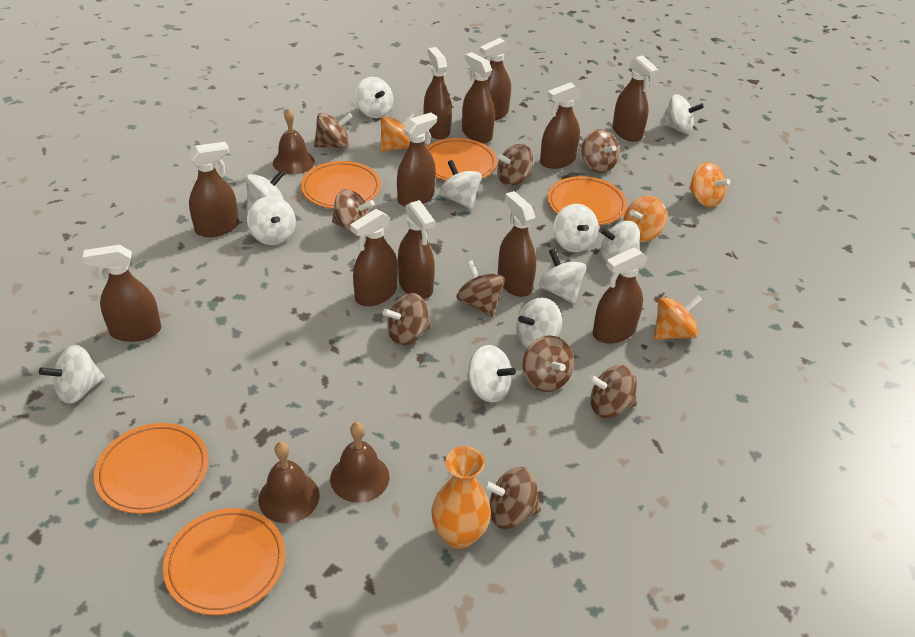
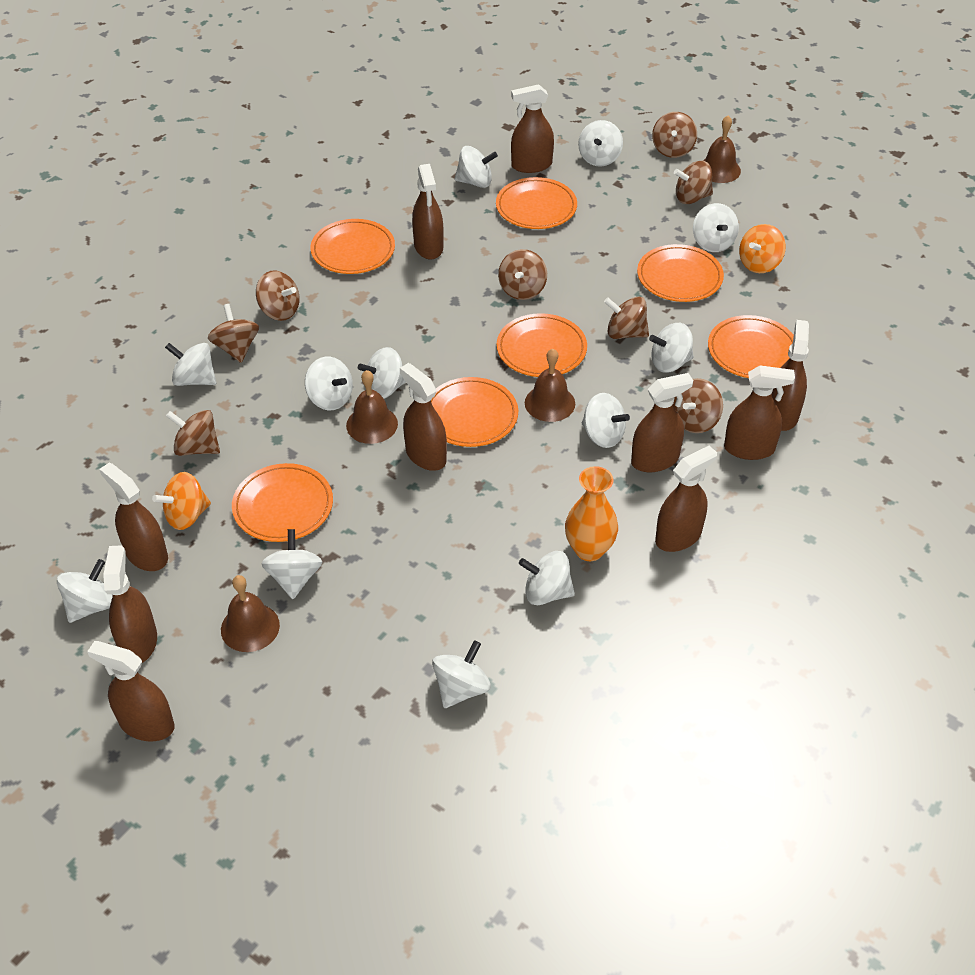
brown bell: 3 -> 4
brown spinning top: 9 -> 8
brown spray bottle: 12 -> 10
orange plate: 5 -> 7
orange spinning top: 4 -> 2
white spinning top: 11 -> 12

